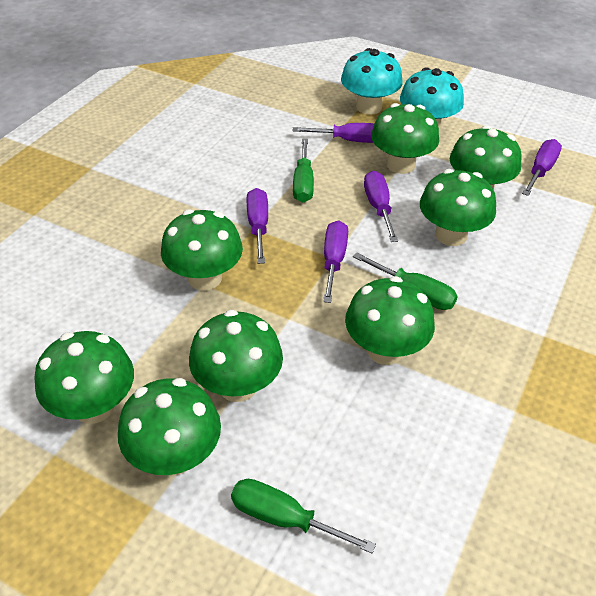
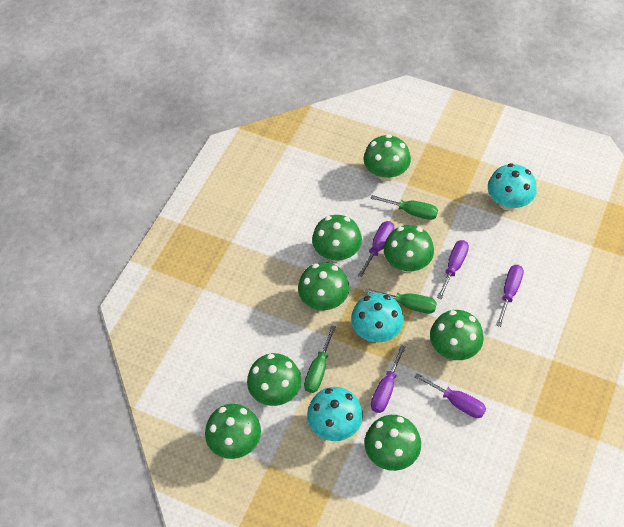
turquoise mushroom: 2 -> 3

